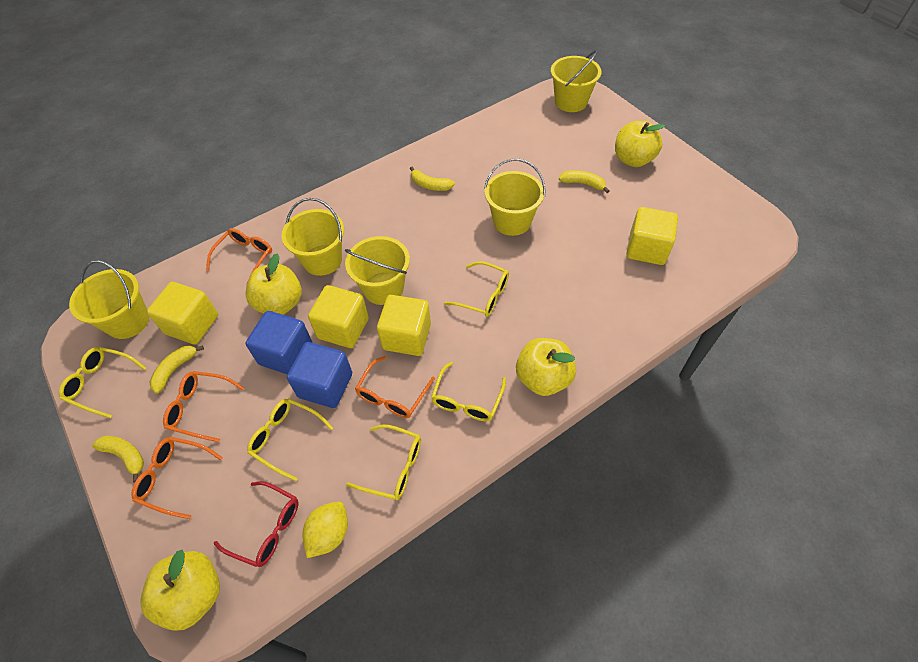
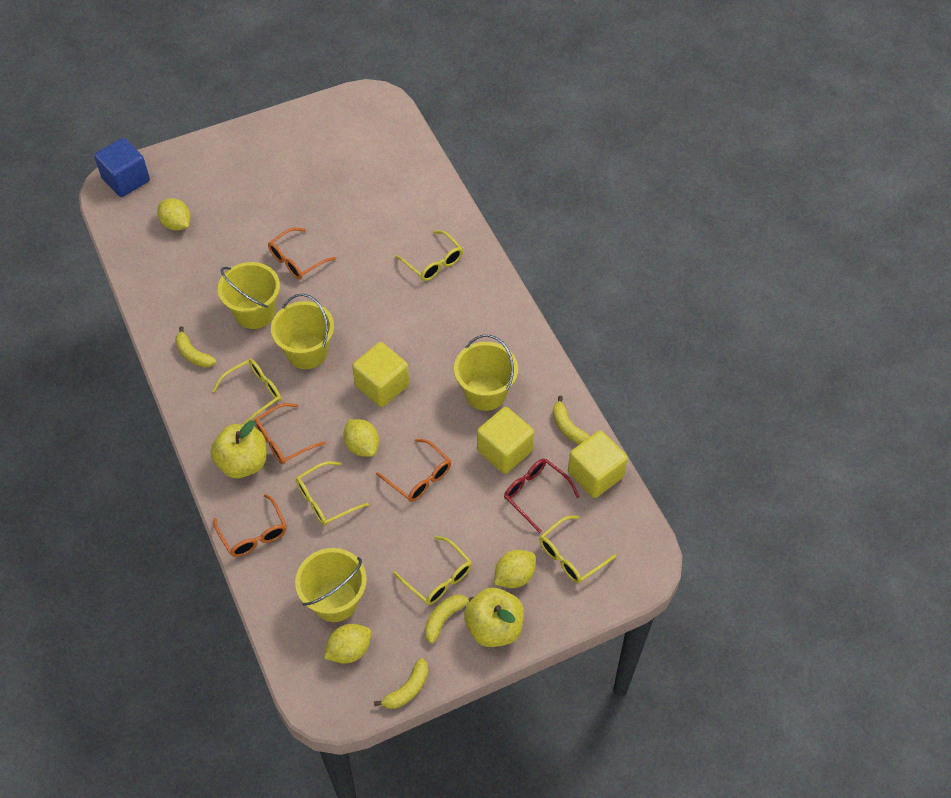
blue cube: 2 -> 1
yellow apple: 4 -> 2
yellow bucket: 5 -> 4
yellow cube: 4 -> 3
yellow lemon: 1 -> 4

